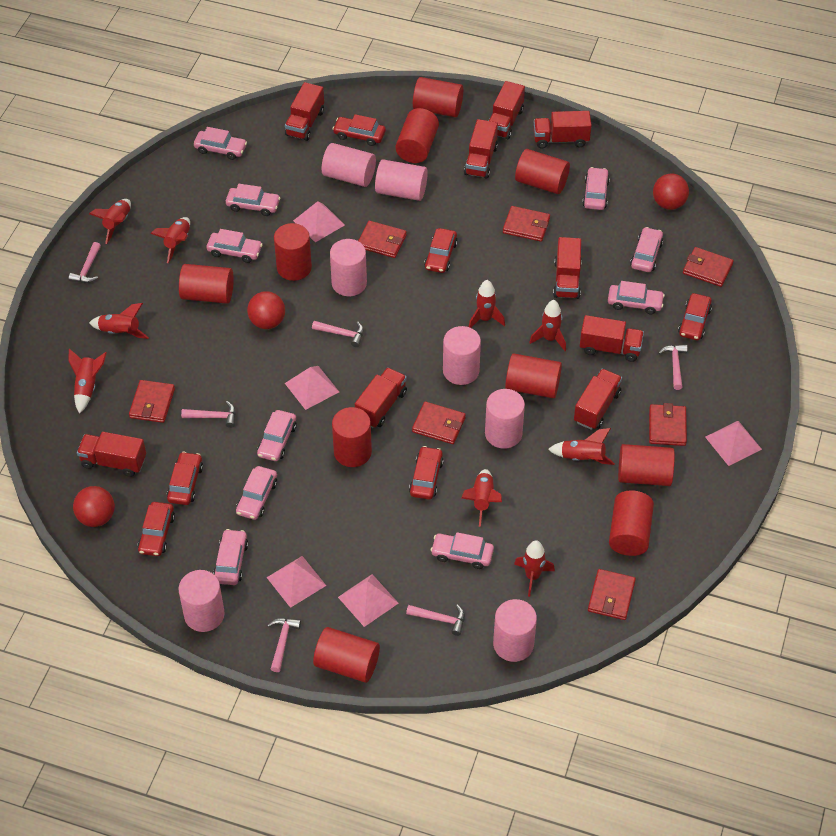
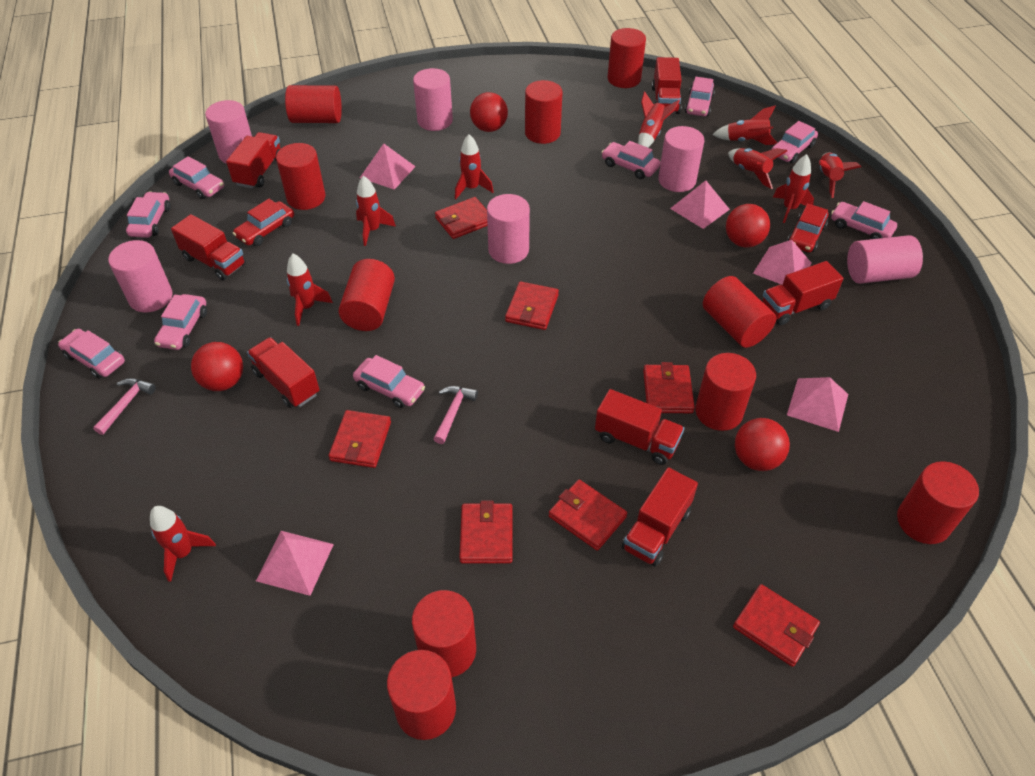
pink car: 10 -> 9
pink cylinder: 7 -> 6
pink hammer: 6 -> 2
red ball: 3 -> 4
red car: 6 -> 2
red truck: 9 -> 7

